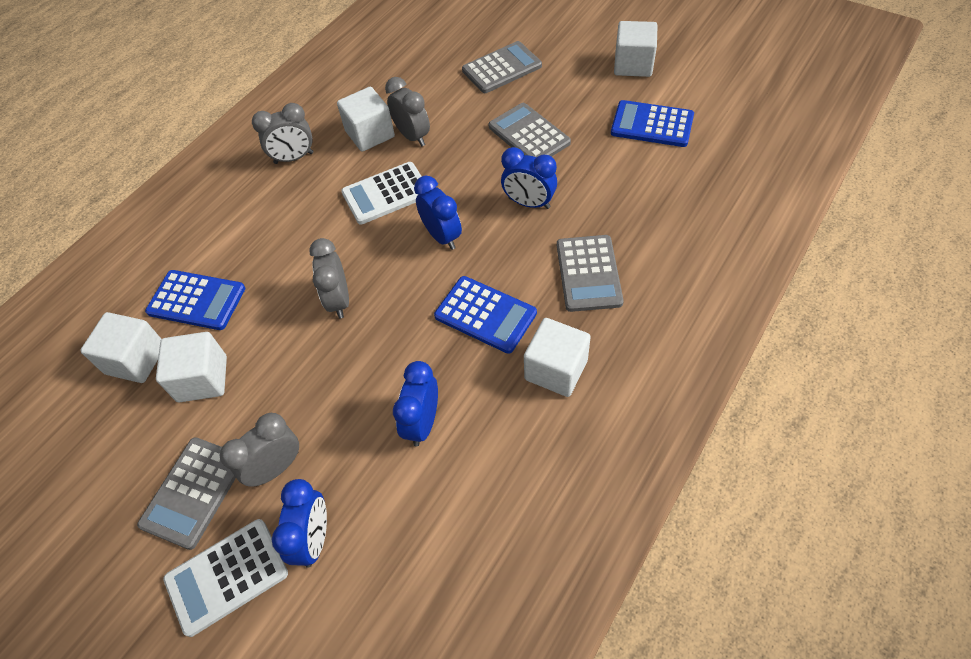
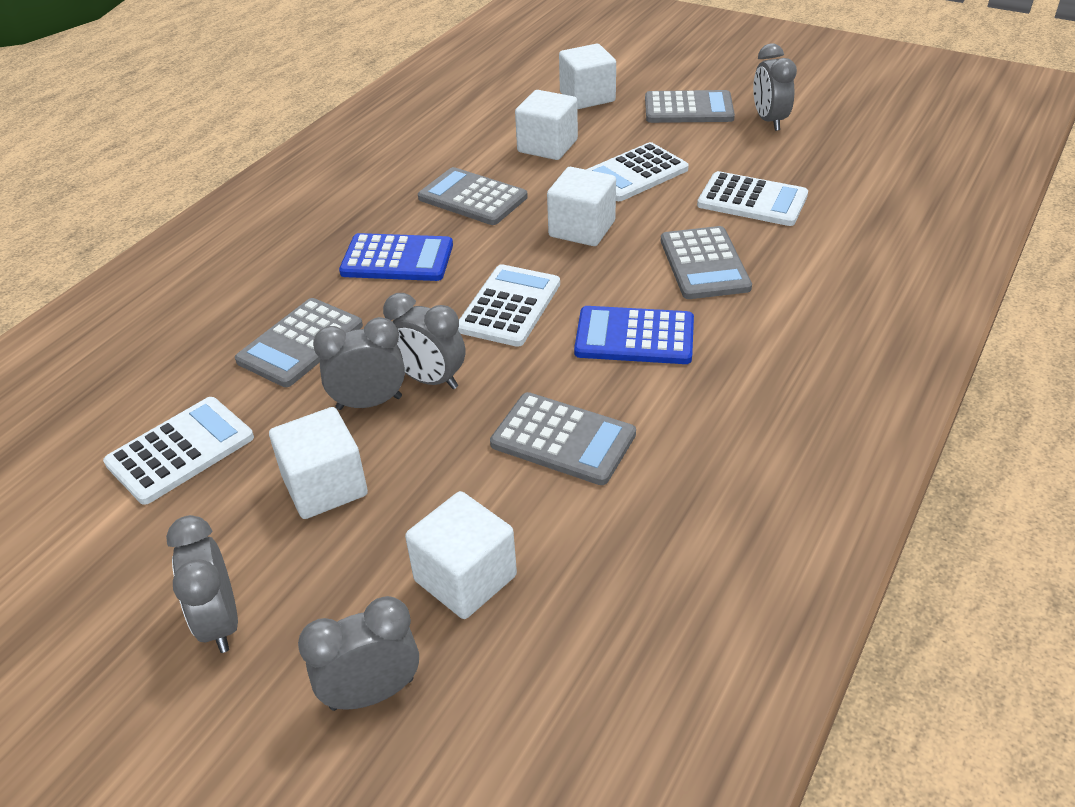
blue calculator: 3 -> 2
blue clock: 4 -> 0
grey calculator: 4 -> 5
grey clock: 4 -> 5
white calculator: 2 -> 4

